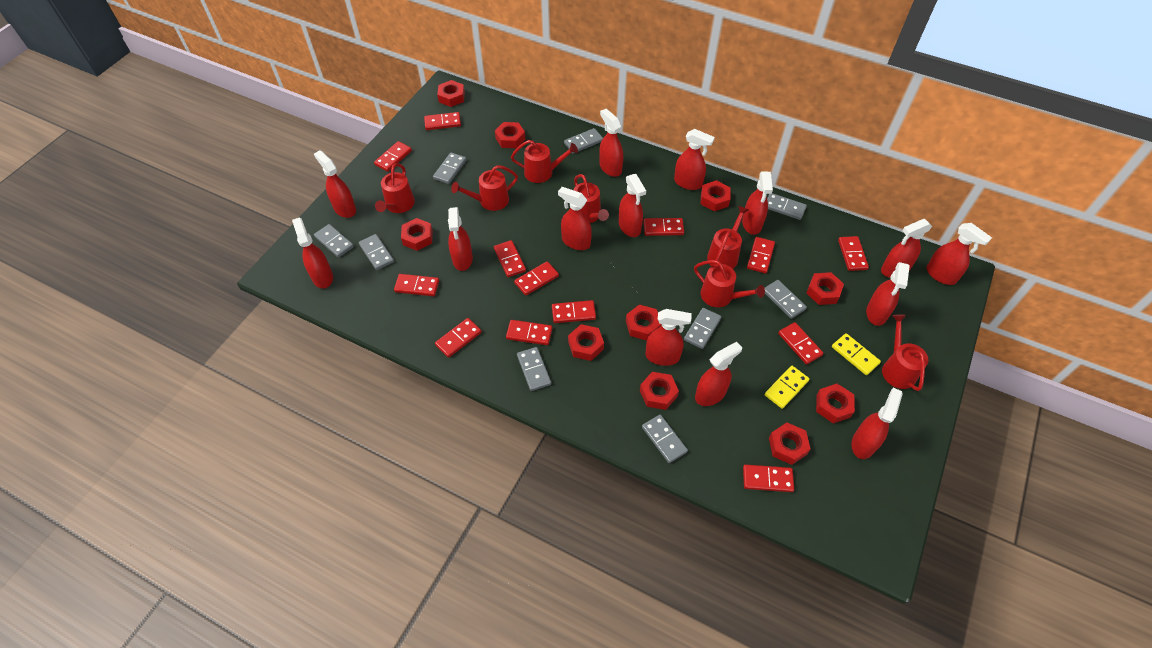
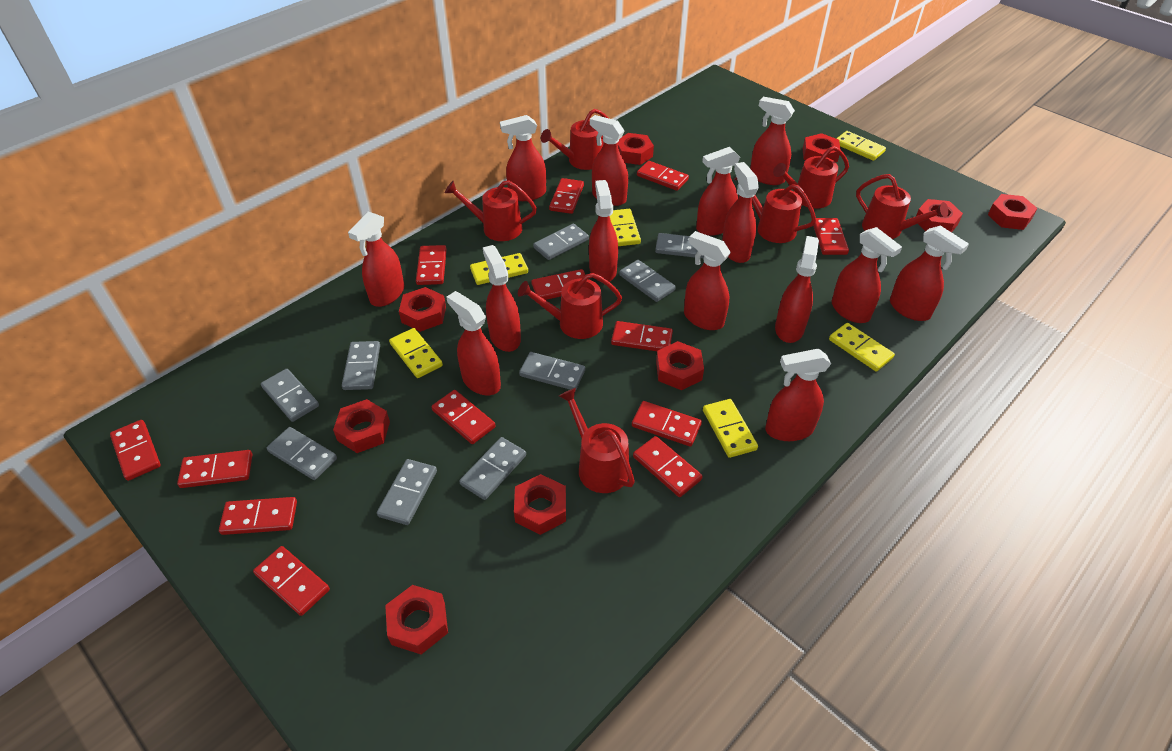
red nut: 10 -> 9
yellow domino: 2 -> 6

